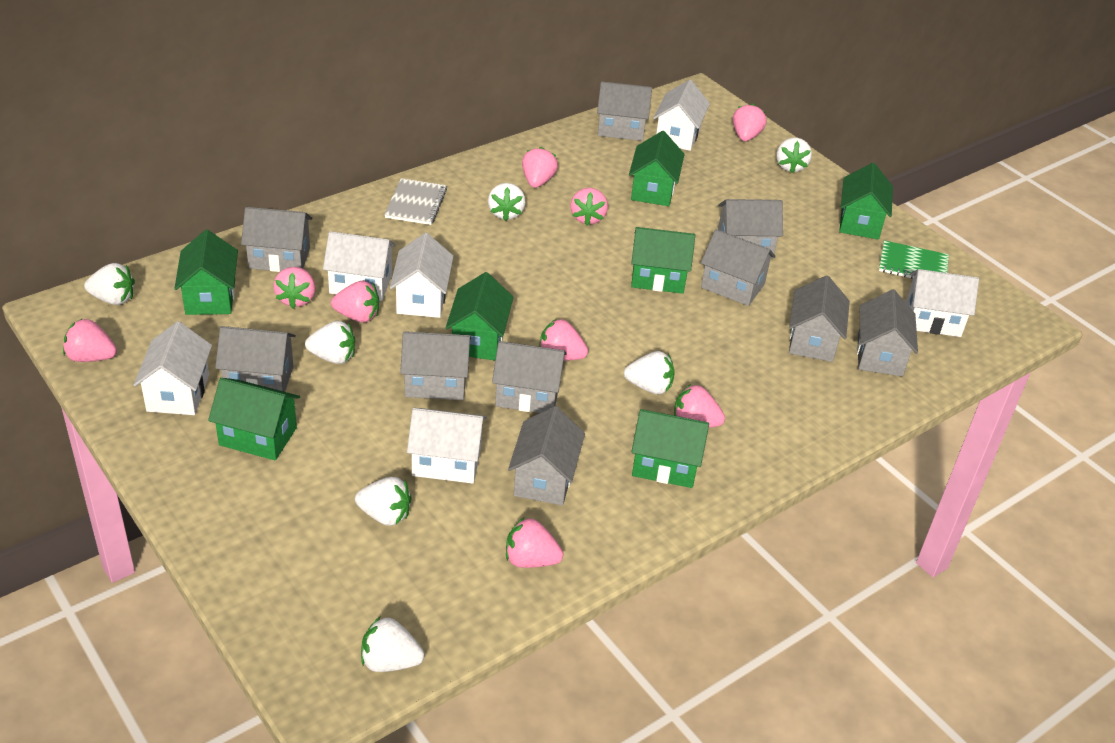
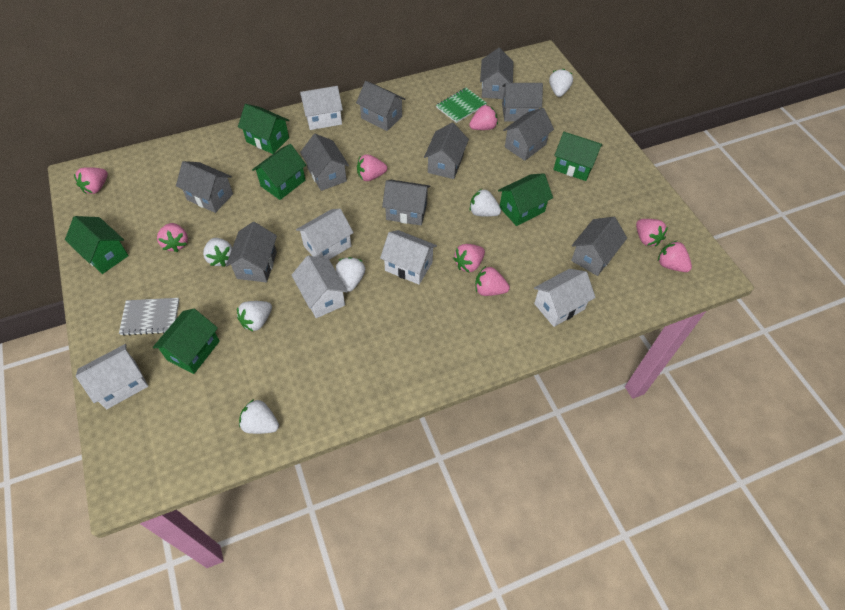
green house: 7 -> 6
pink strawberry: 9 -> 8
white strawberry: 7 -> 6

